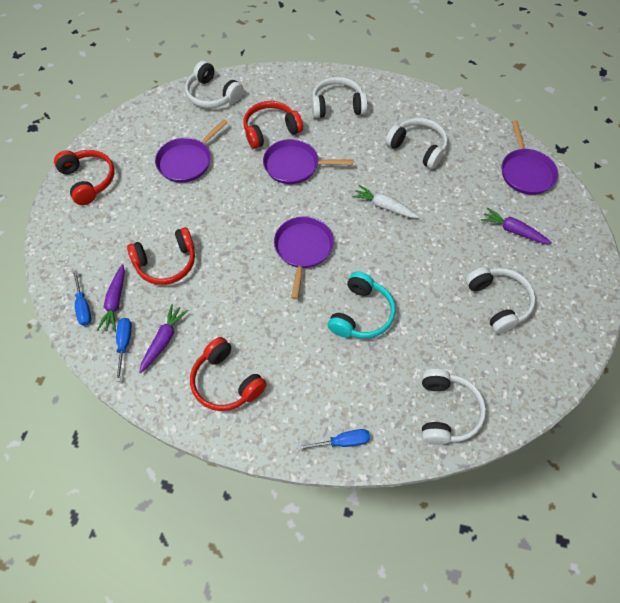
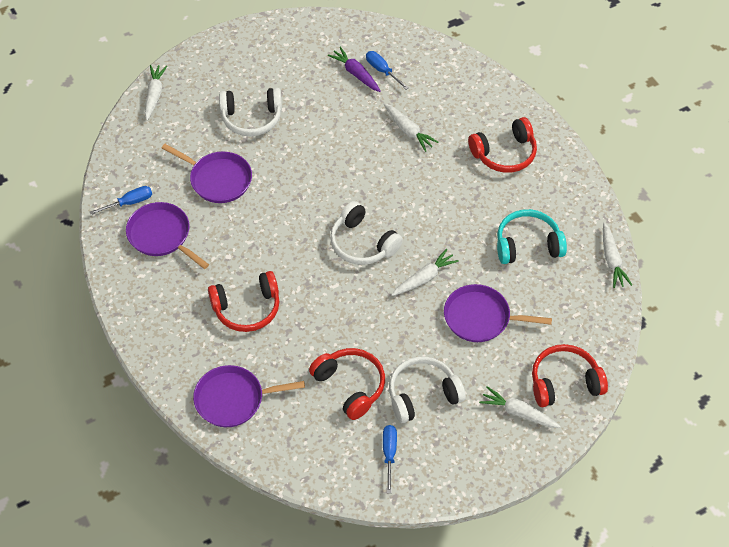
purple carrot: 3 -> 1
white carrot: 1 -> 5
white headphones: 5 -> 3

